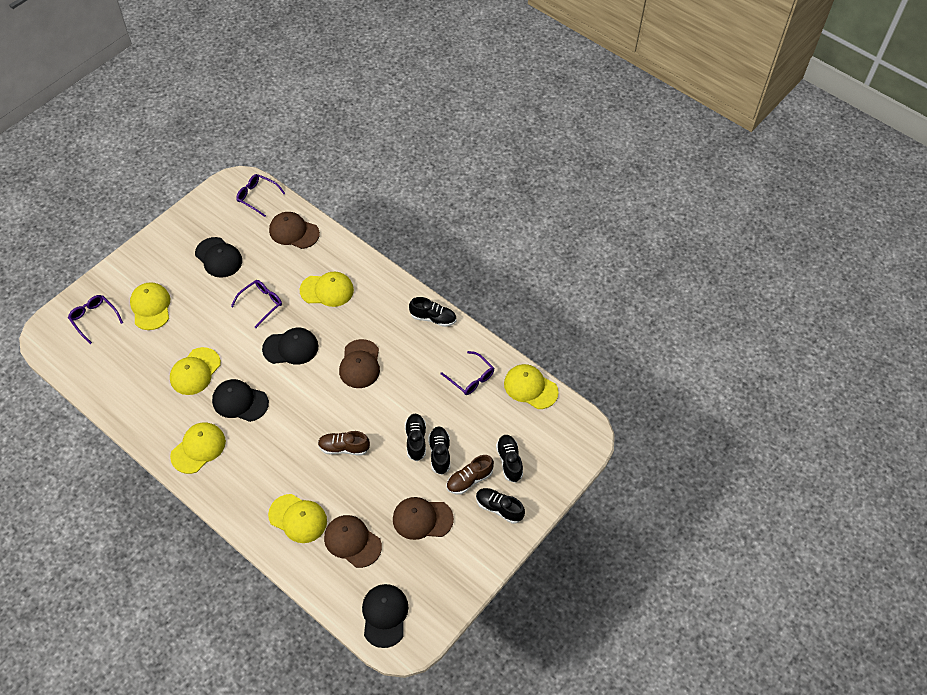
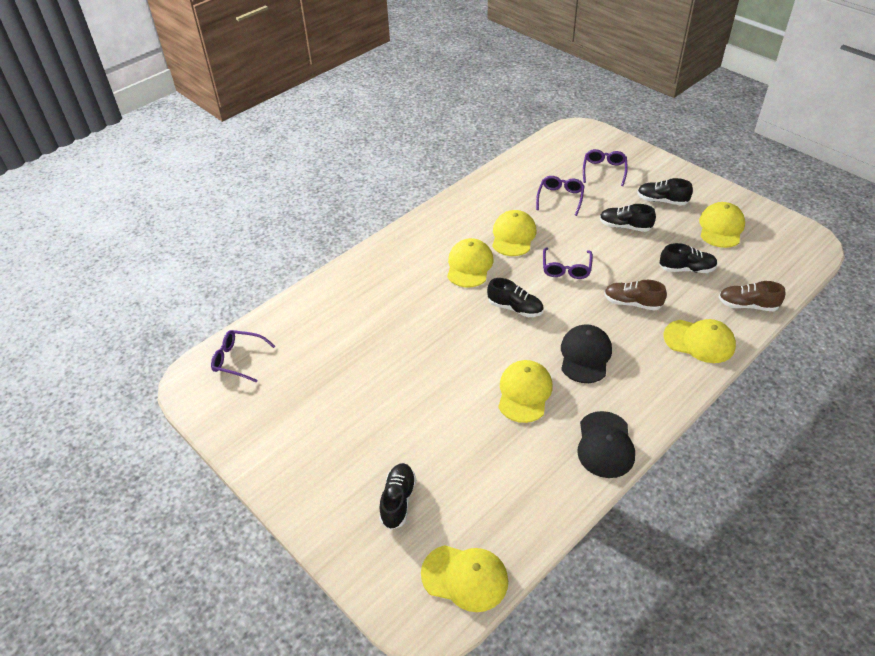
black cap: 4 -> 2
brown cap: 4 -> 0

